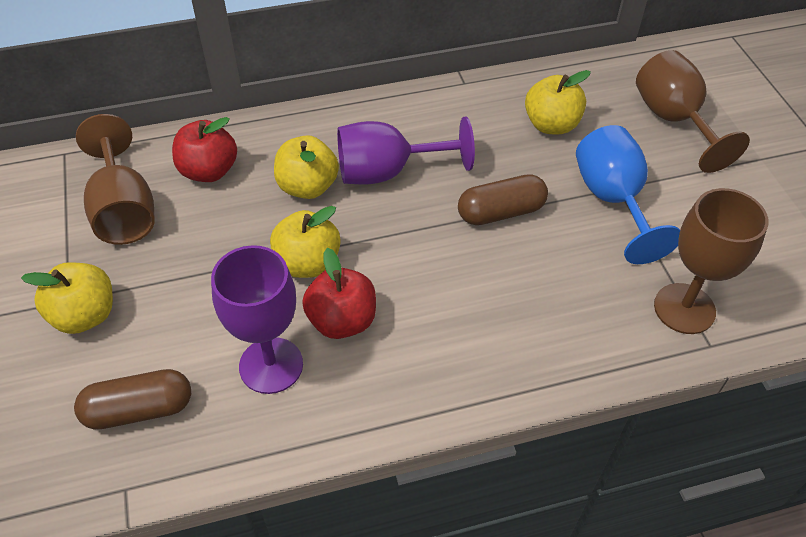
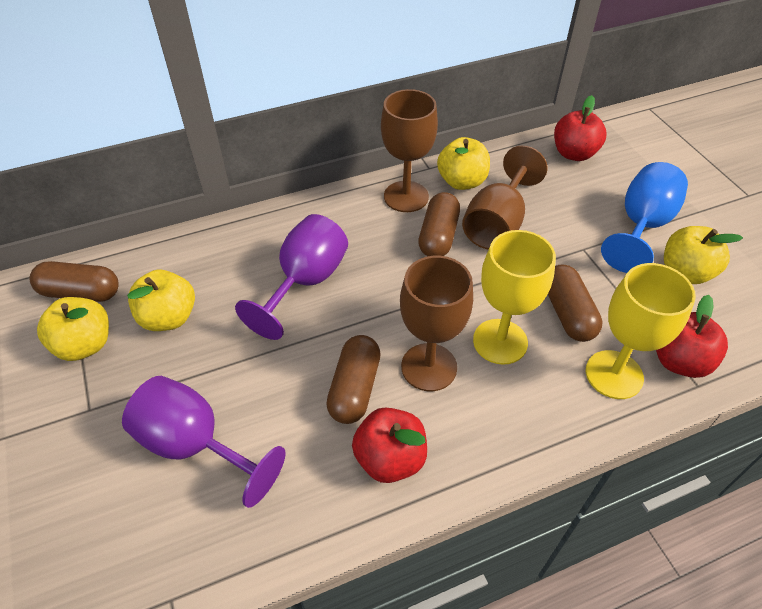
brown capsule: 2 -> 4
red apple: 2 -> 3
yellow goblet: 0 -> 2

